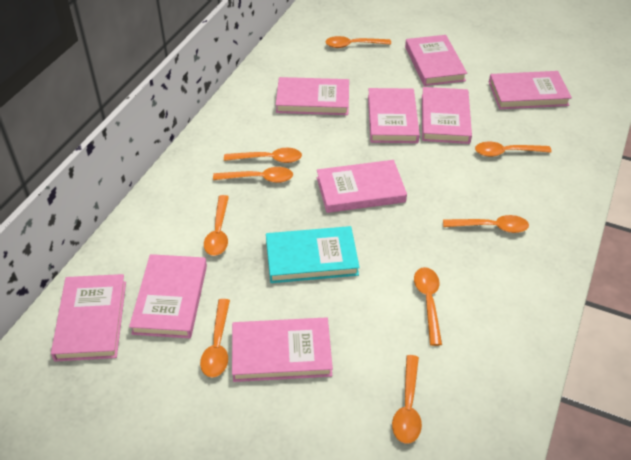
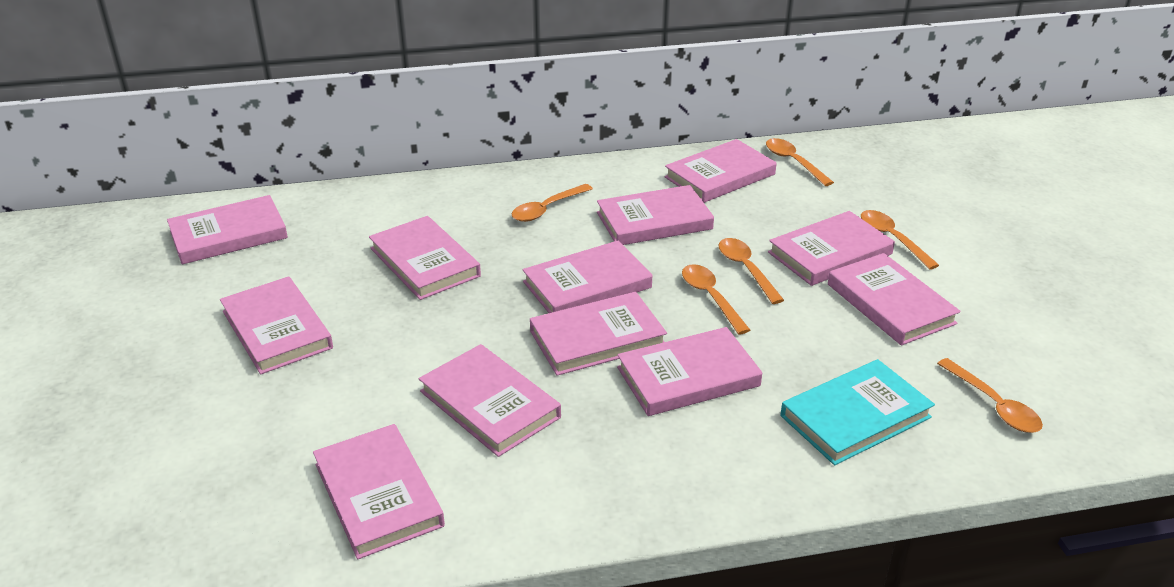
orange spoon: 9 -> 6
pink book: 9 -> 12

